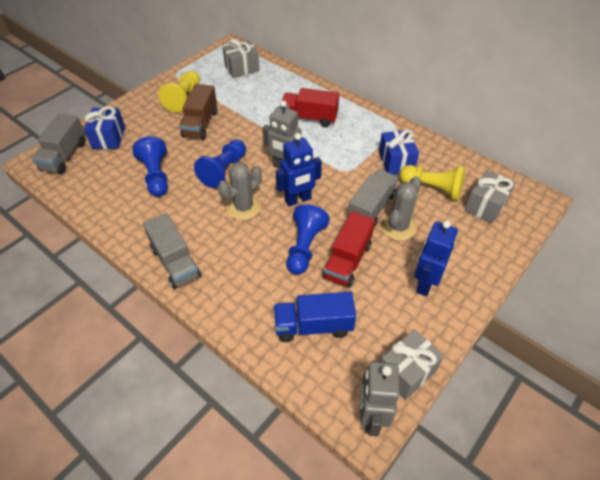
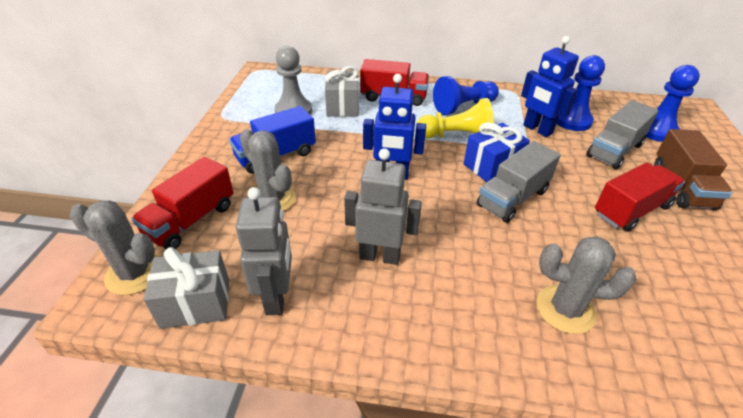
blue gift: 2 -> 1
grey cactus: 2 -> 3
grey gift: 3 -> 2
grey pawn: 0 -> 1
grey truck: 3 -> 2
red truck: 2 -> 3
yellow pawn: 2 -> 1

